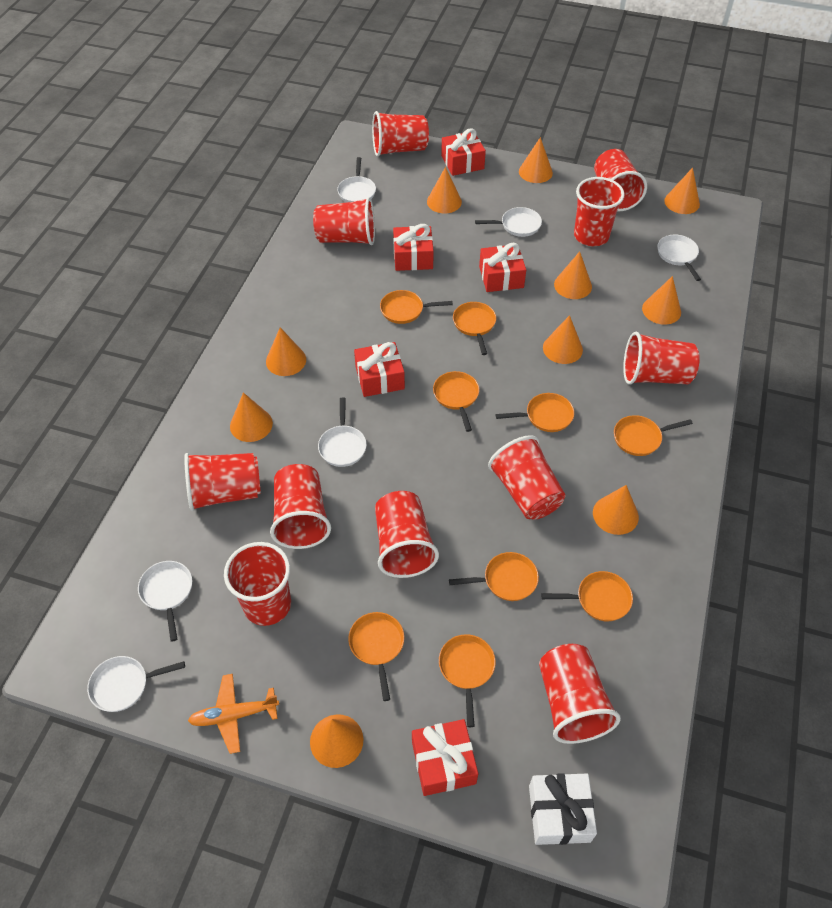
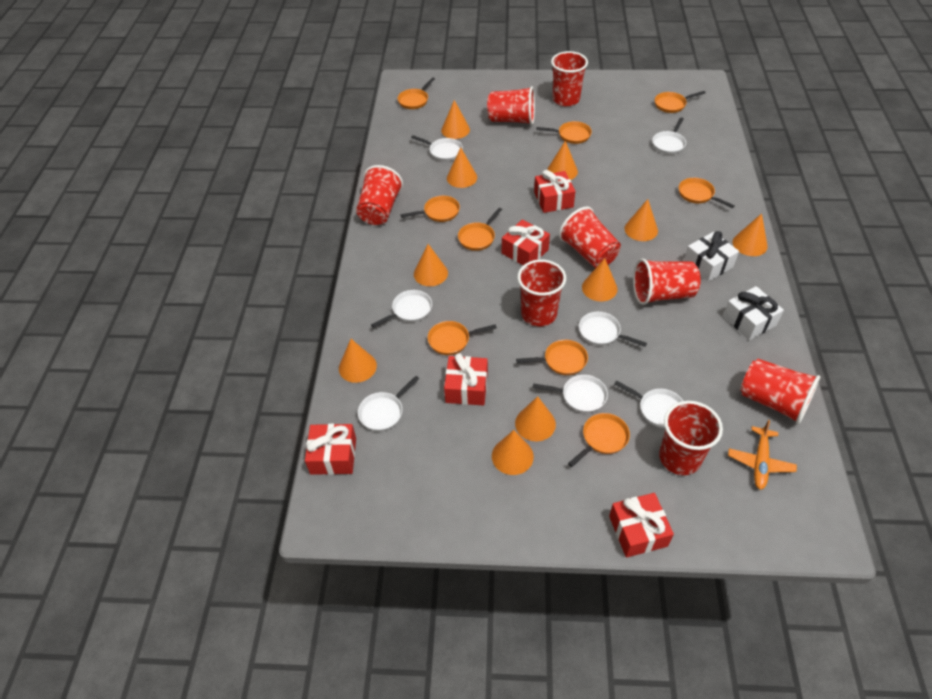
red cup: 11 -> 8
white gift: 1 -> 2
white pan: 6 -> 7

